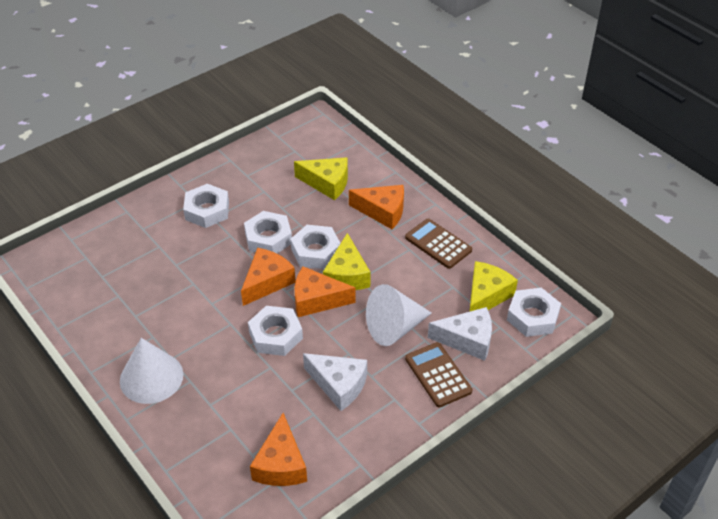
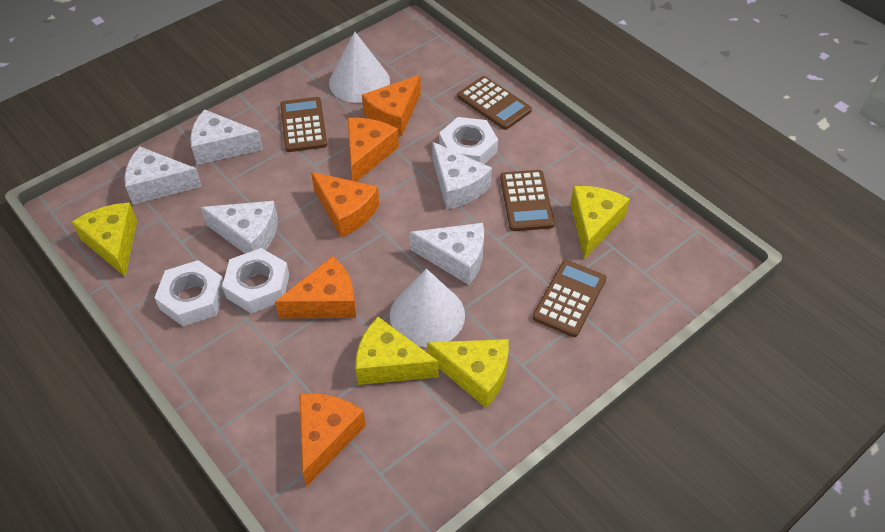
brown calculator: 2 -> 4
orange cheese: 4 -> 5
white cheese: 2 -> 5
white nut: 5 -> 3
yellow cheese: 3 -> 4

